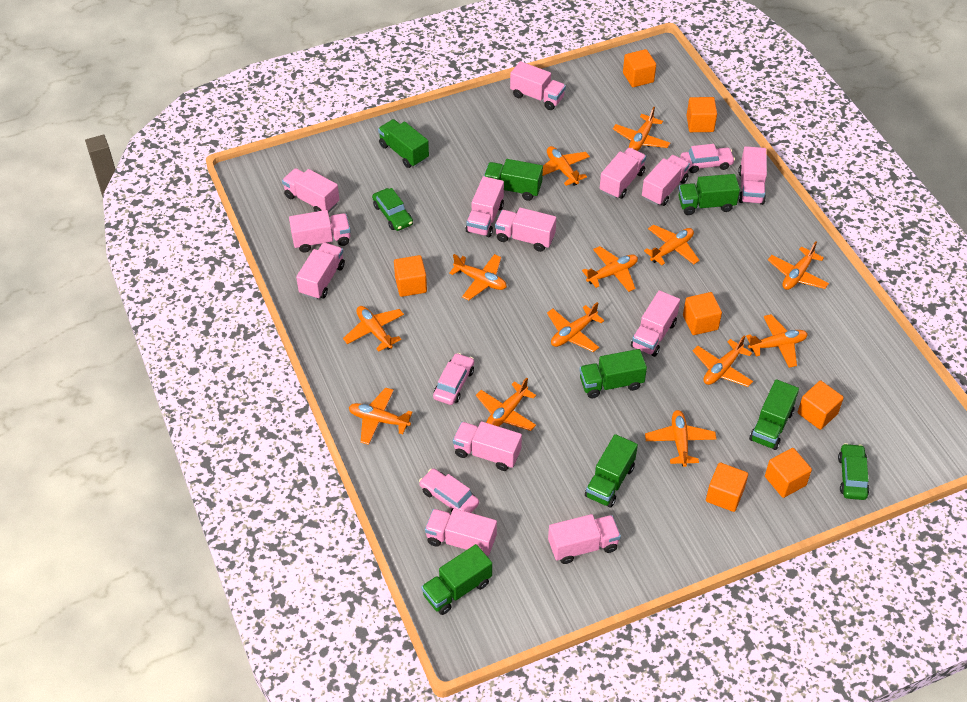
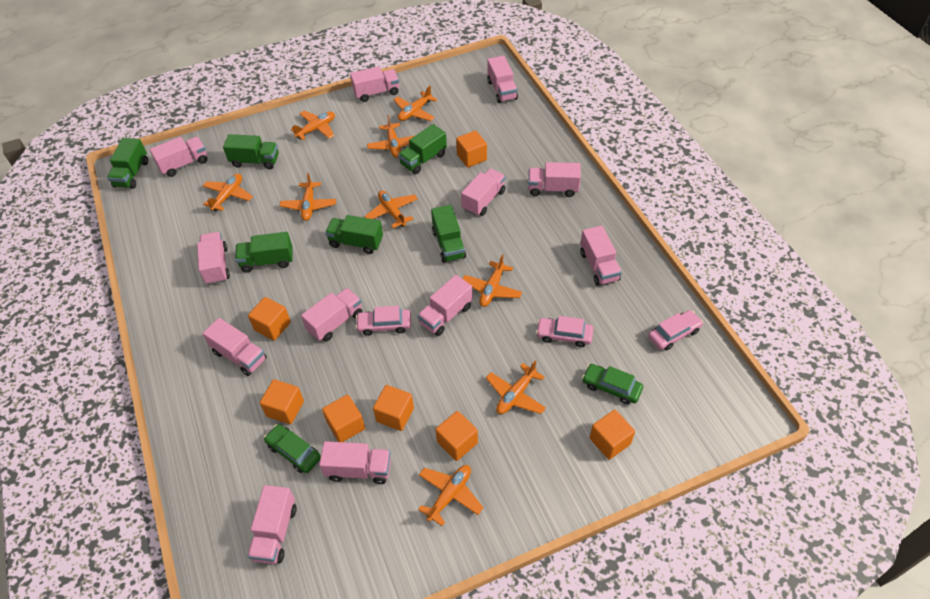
green truck: 7 -> 6
orange plane: 13 -> 9
pink truck: 13 -> 12

